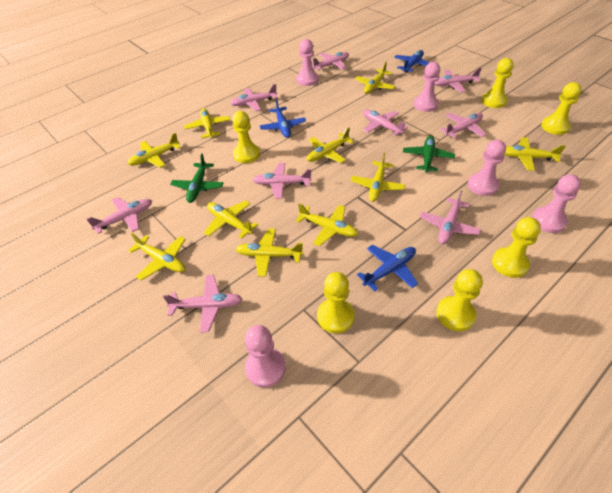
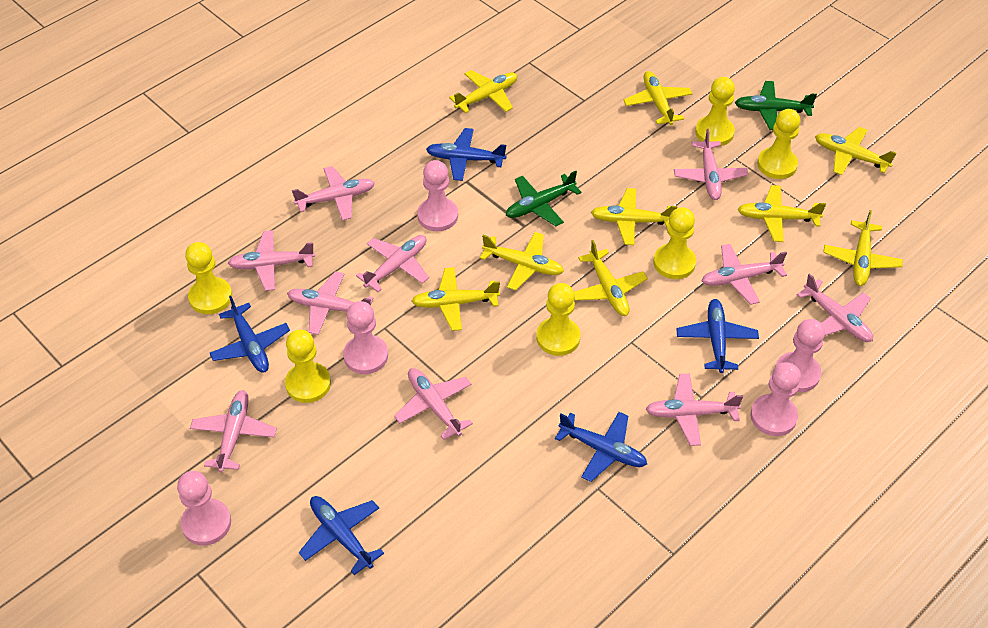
blue plane: 3 -> 5
pink plane: 9 -> 10
yellow plane: 10 -> 9

